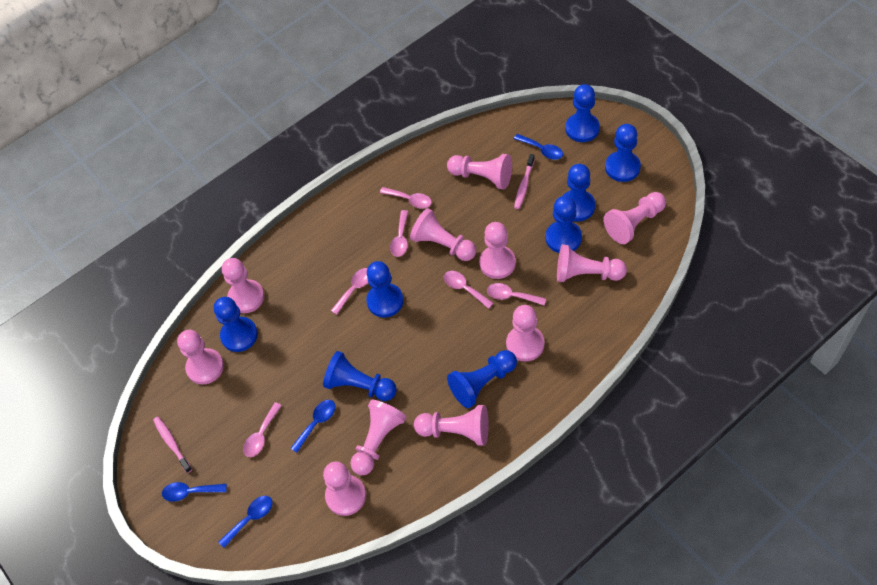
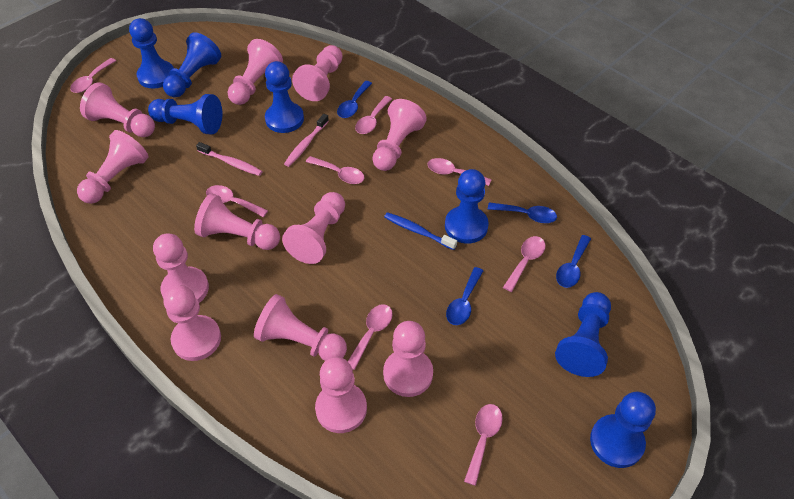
blue pawn: 8 -> 7
blue toothbrush: 0 -> 1
pink pawn: 11 -> 12
pink spoon: 6 -> 8

